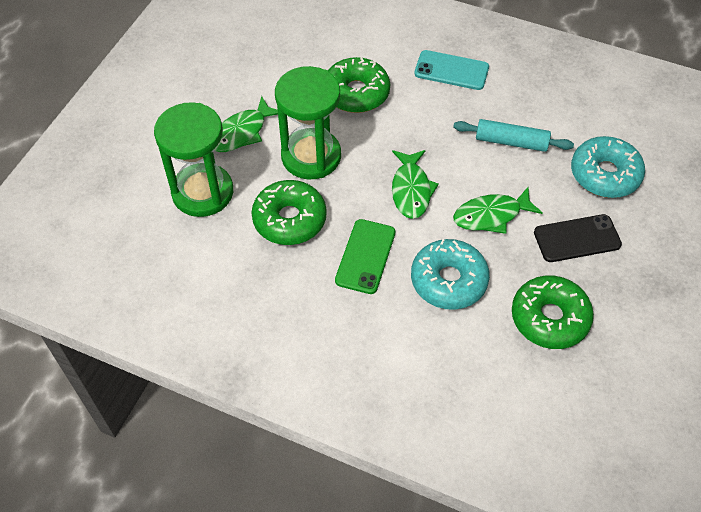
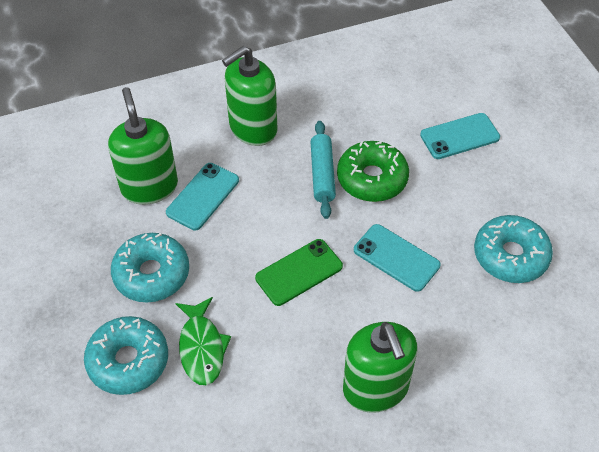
black phone: 1 -> 0
green donut: 3 -> 1
green fish: 3 -> 1
green hourglass: 2 -> 0
green soap dispenser: 0 -> 3
turquoise donut: 2 -> 3
turquoise phone: 1 -> 3

